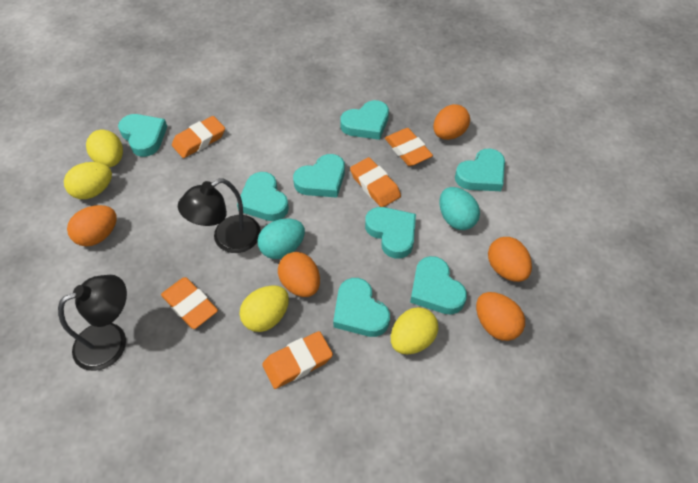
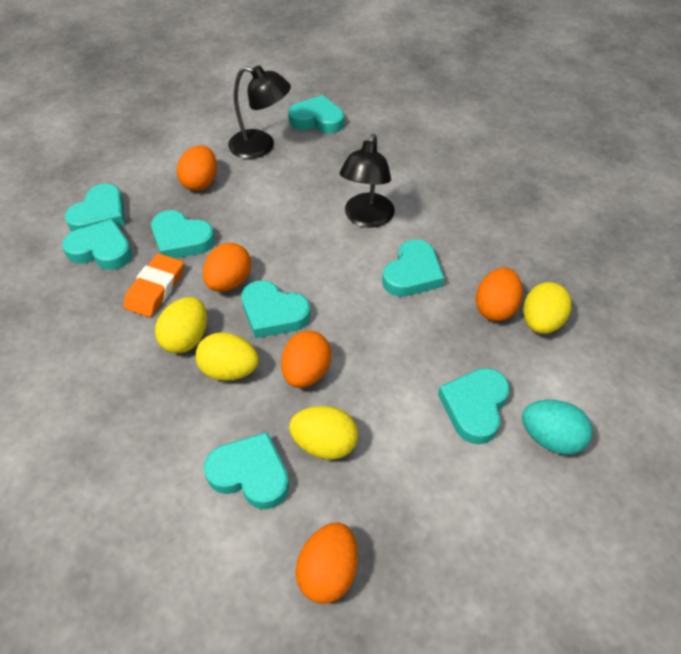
orange eraser: 5 -> 1
turquoise egg: 2 -> 1

